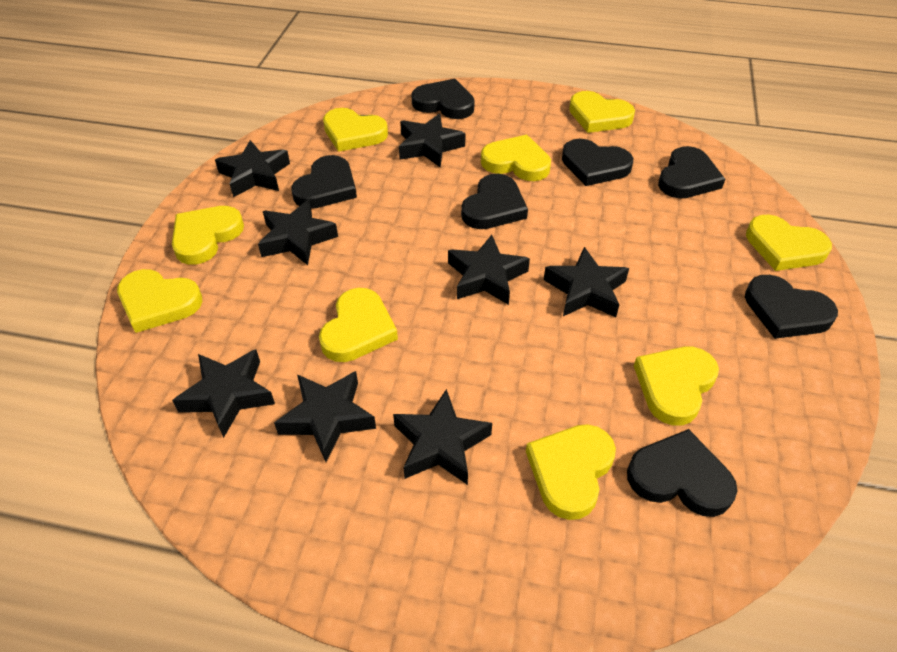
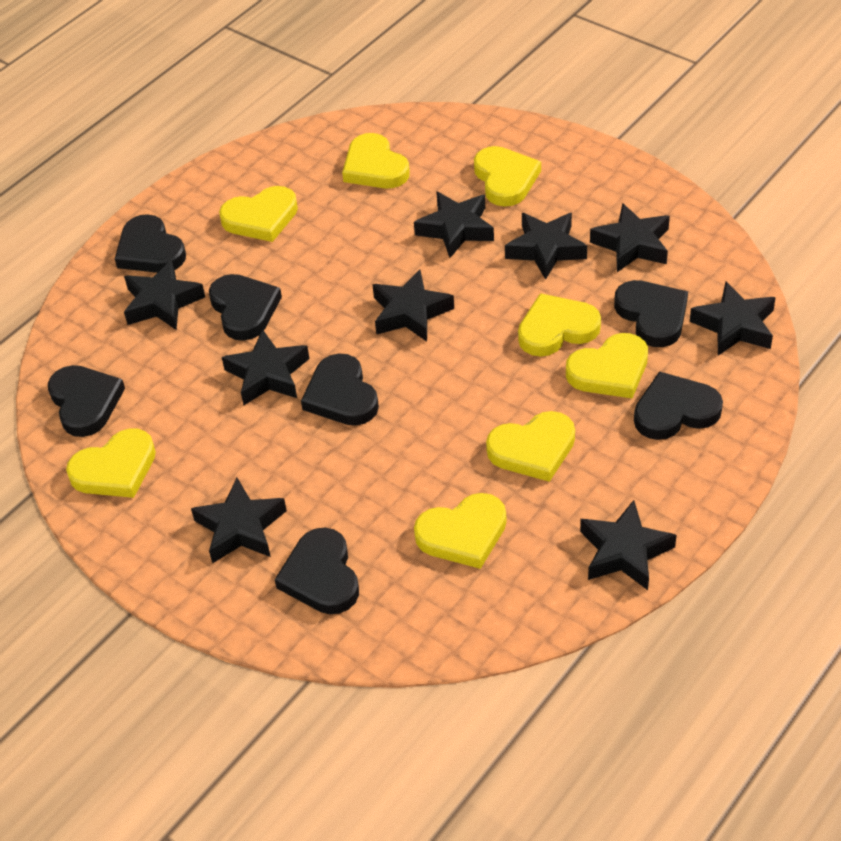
black star: 8 -> 9
yellow heart: 9 -> 8

